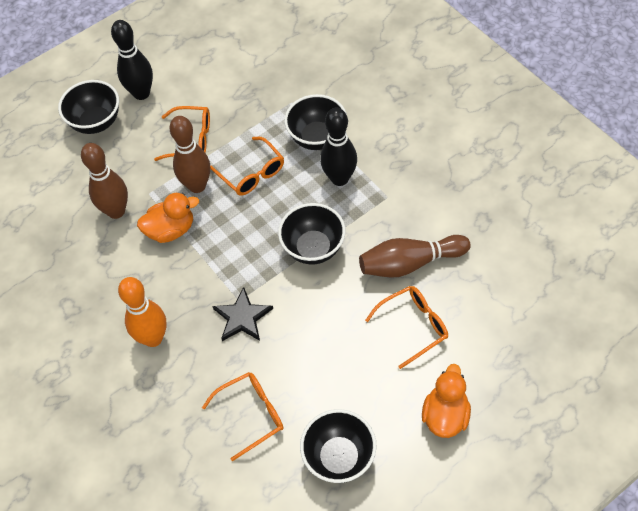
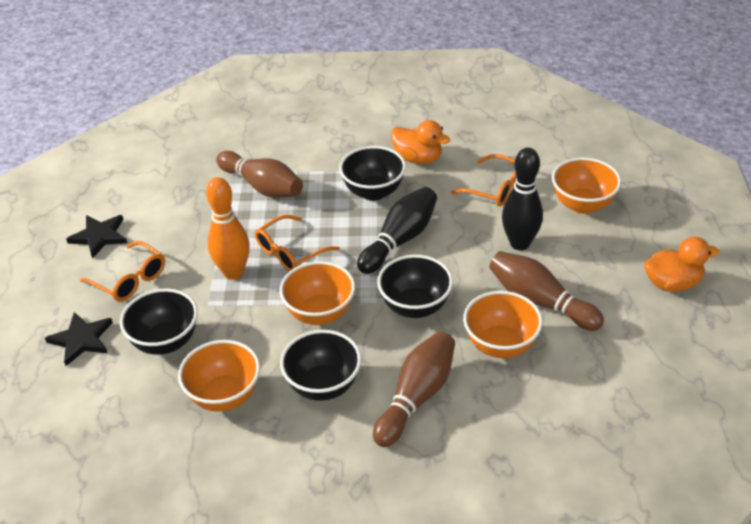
black star: 1 -> 2
orange bowl: 0 -> 4
orange glasses: 4 -> 3

